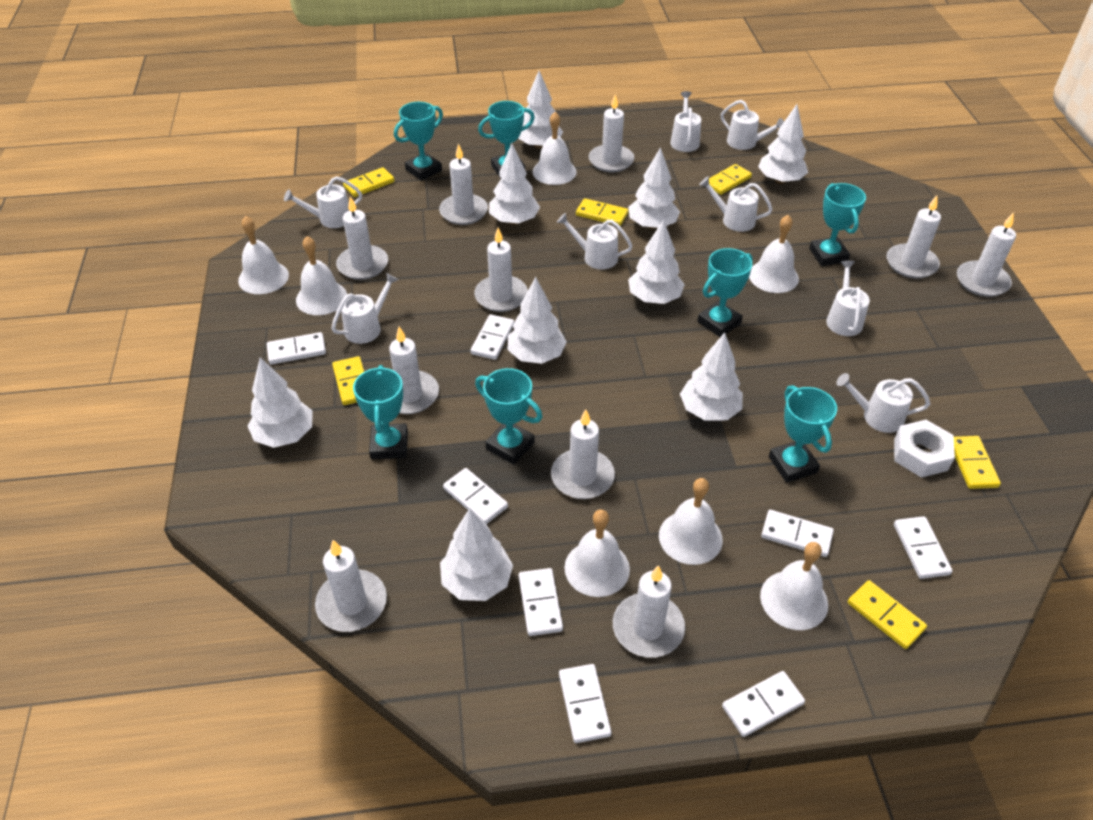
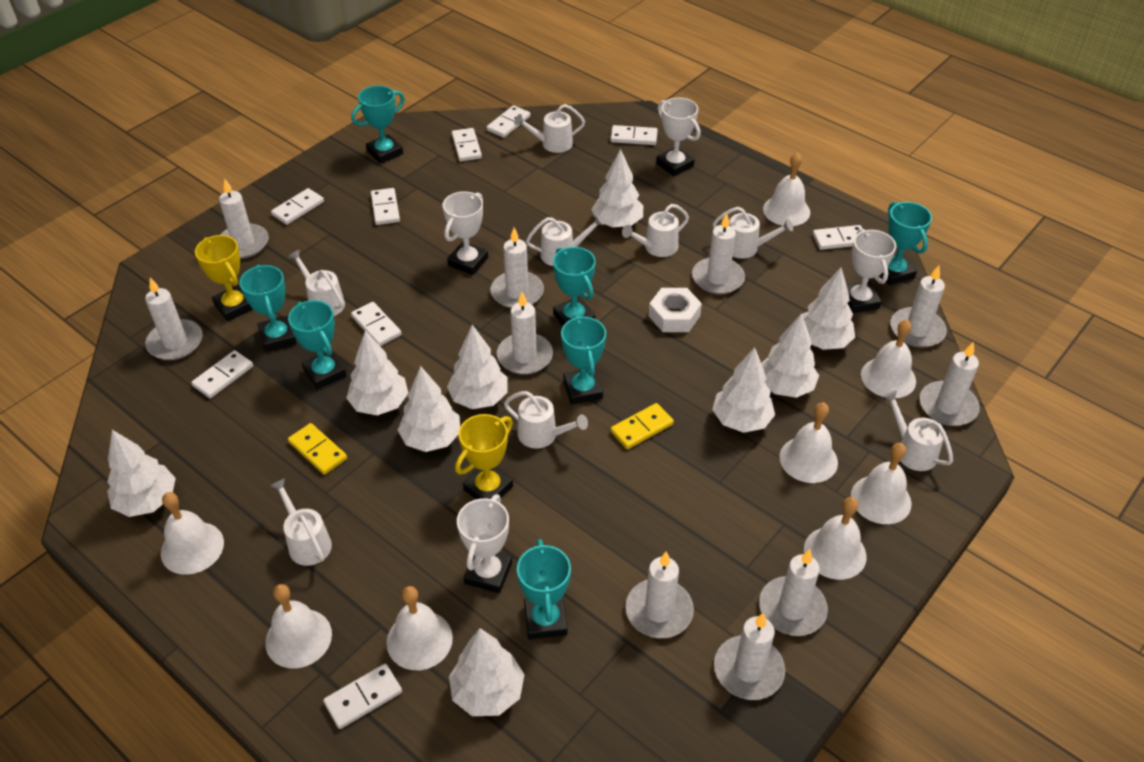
white bell: 7 -> 8
white domino: 8 -> 9
white trophy: 0 -> 4
yellow domino: 6 -> 2
yellow trophy: 0 -> 2

